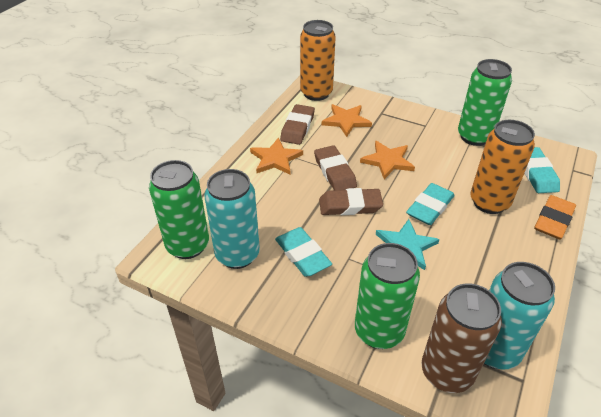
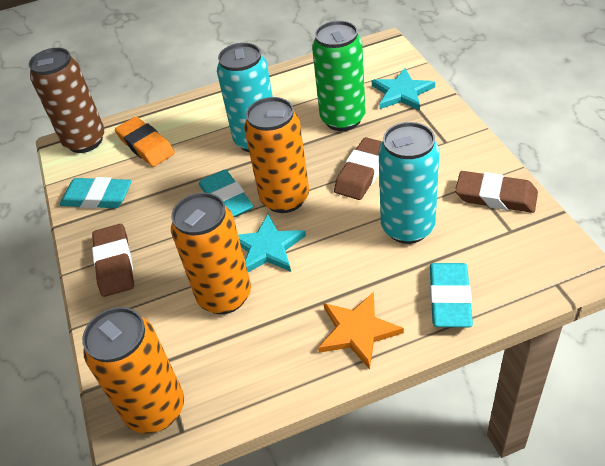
green can: 3 -> 1
orange can: 2 -> 3
orange star: 3 -> 1
turquoise star: 1 -> 2

